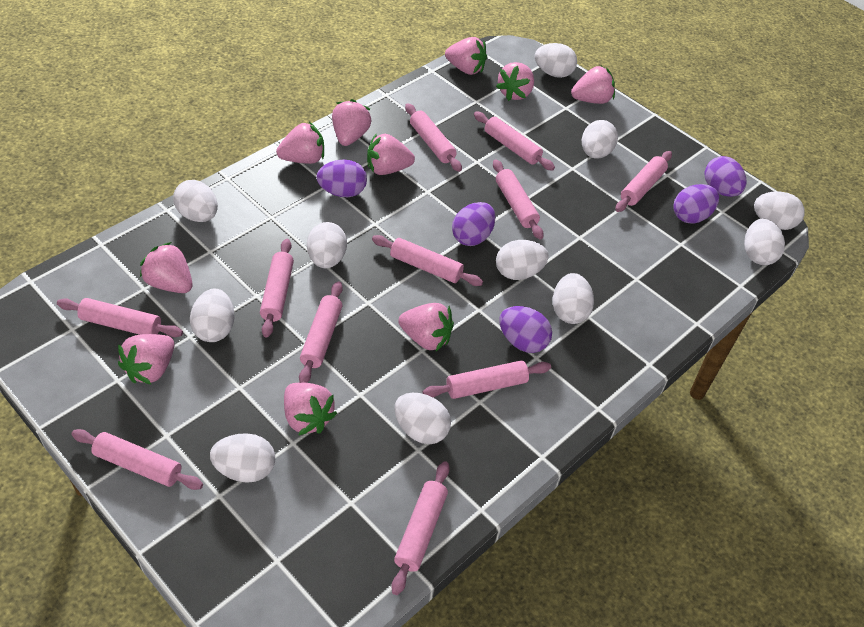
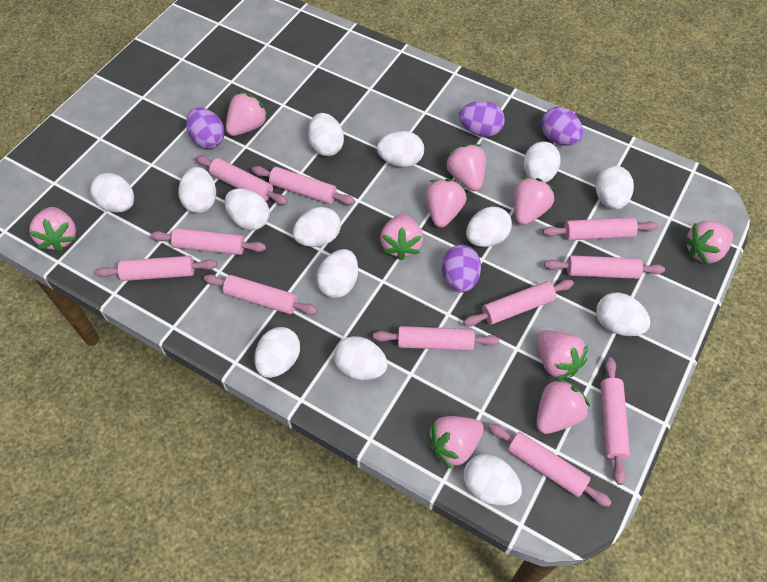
purple egg: 5 -> 4
white egg: 11 -> 14

